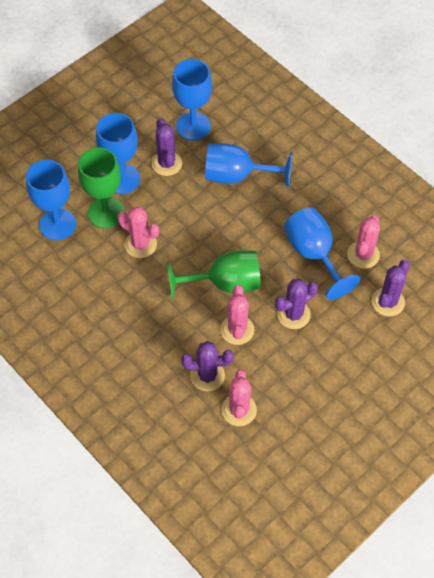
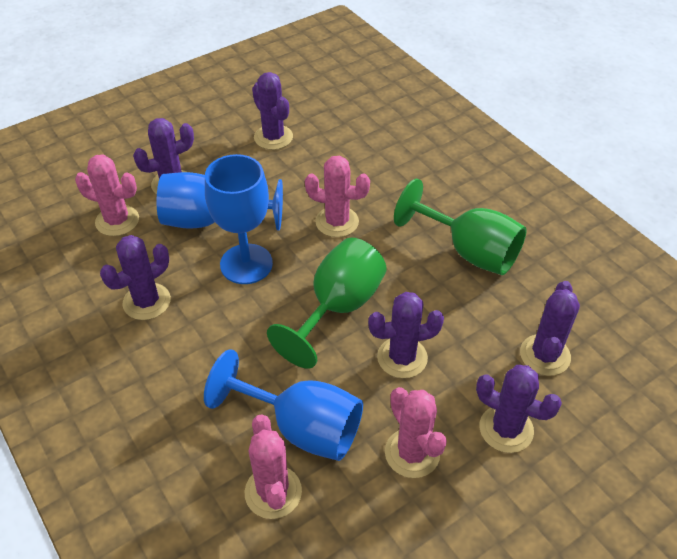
blue goblet: 5 -> 3
purple cactus: 4 -> 6

